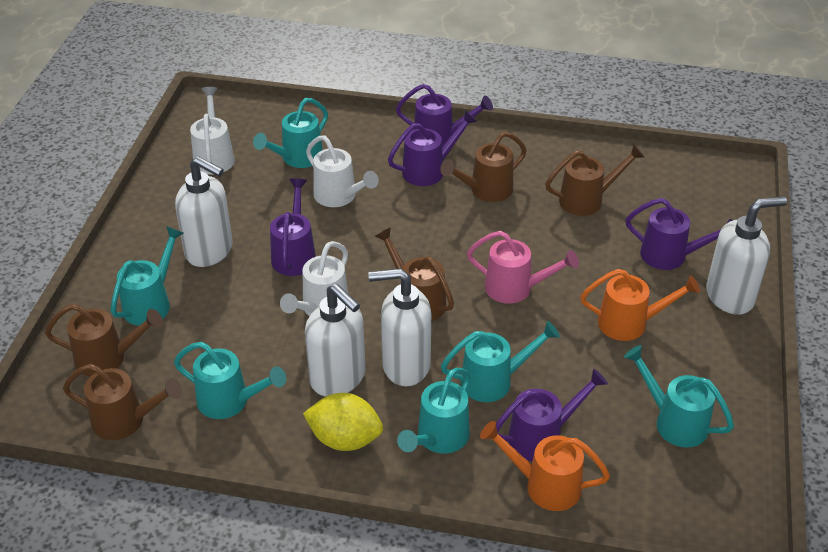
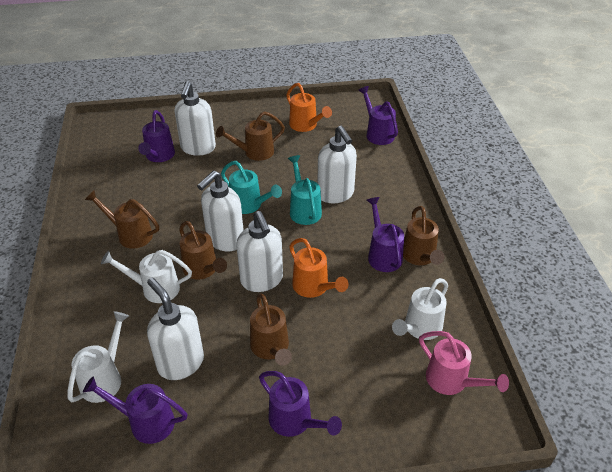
turquoise watering can: 6 -> 2
white soap dispenser: 4 -> 5
yellow lemon: 1 -> 0

